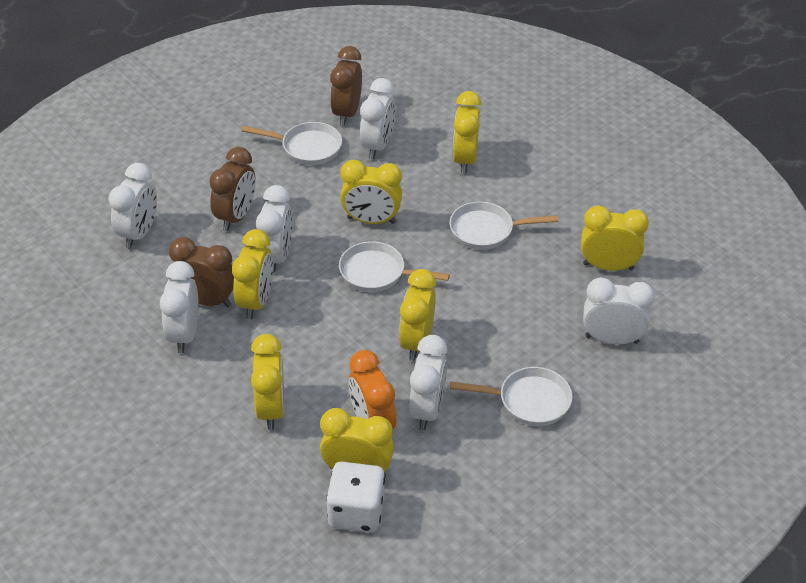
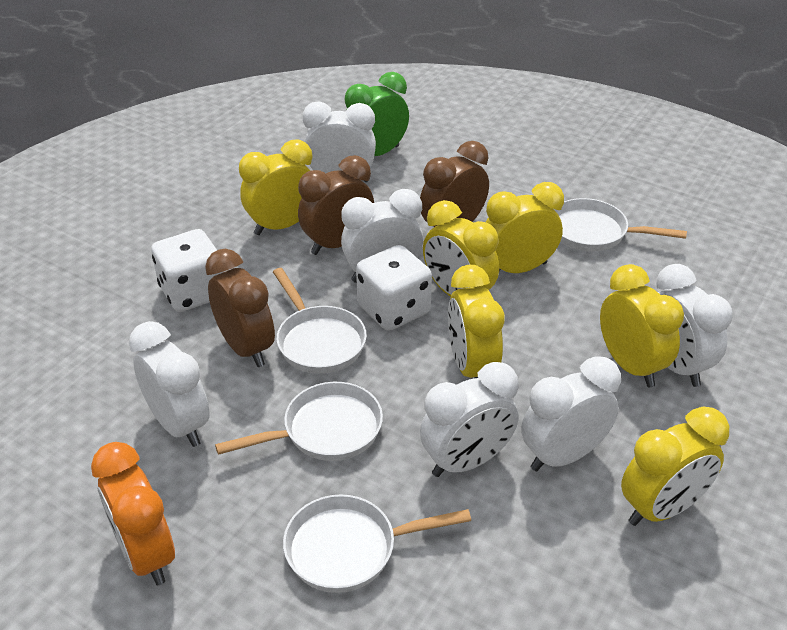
green clock: 0 -> 1
white dice: 1 -> 2
yellow clock: 7 -> 6

